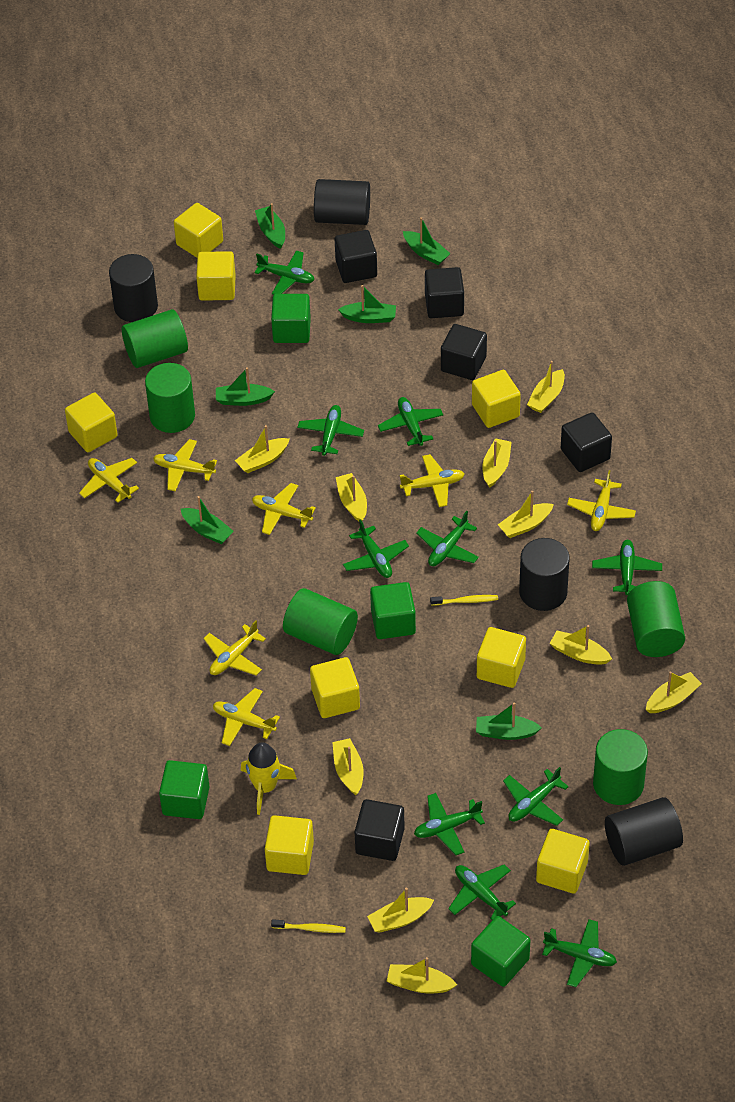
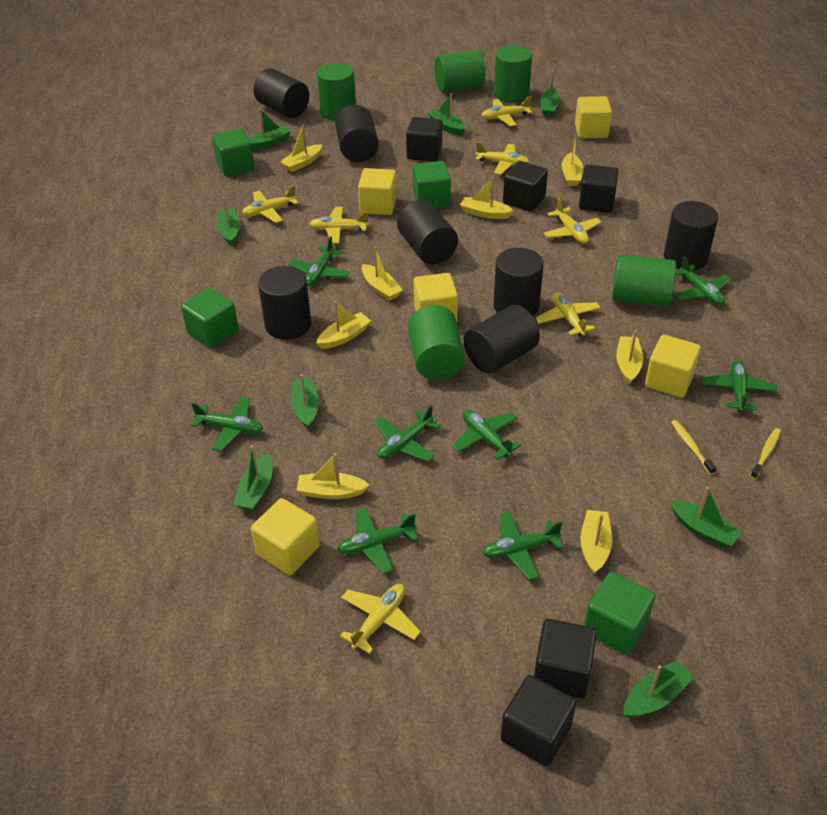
black cylinder: 4 -> 7
green boat: 6 -> 8
green plane: 10 -> 8
yellow boat: 10 -> 8
yellow cube: 8 -> 5
yellow rocket: 1 -> 0

